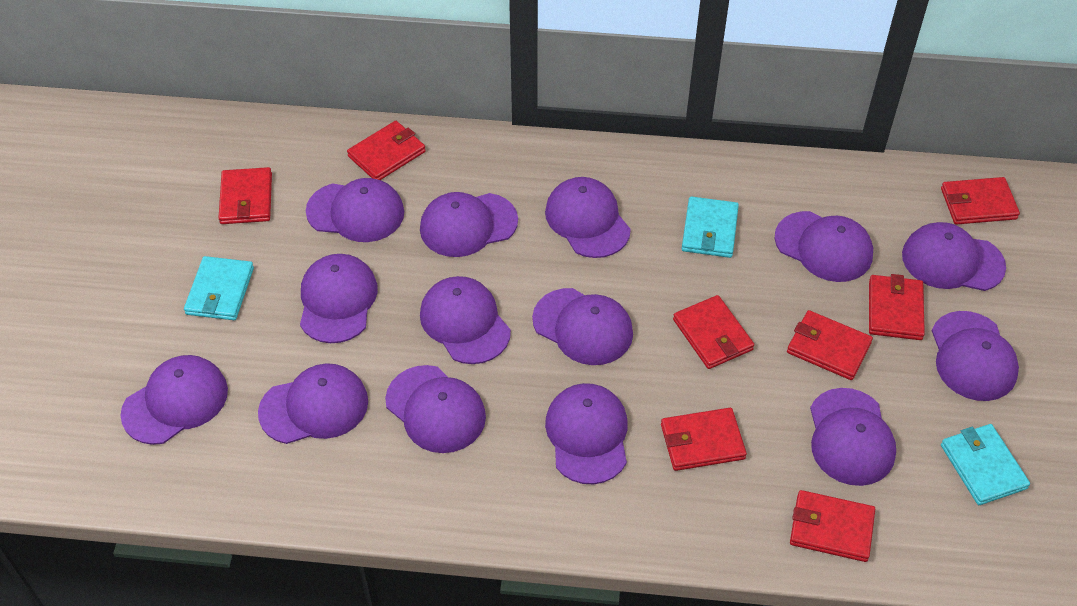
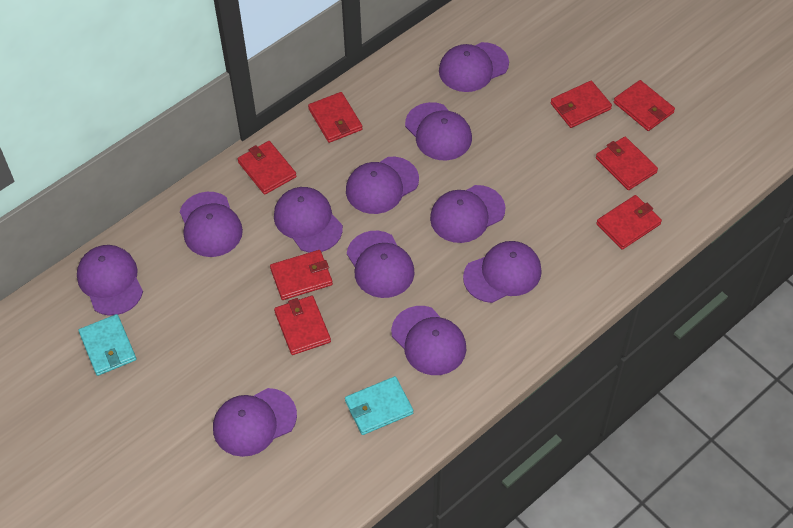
purple cap: 14 -> 11
turquoise wallet: 3 -> 2

